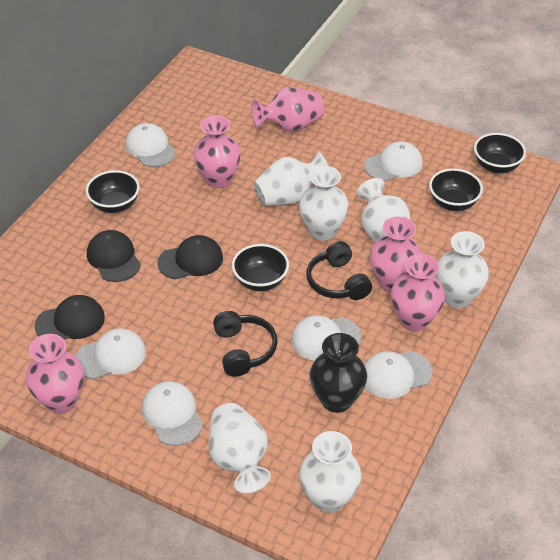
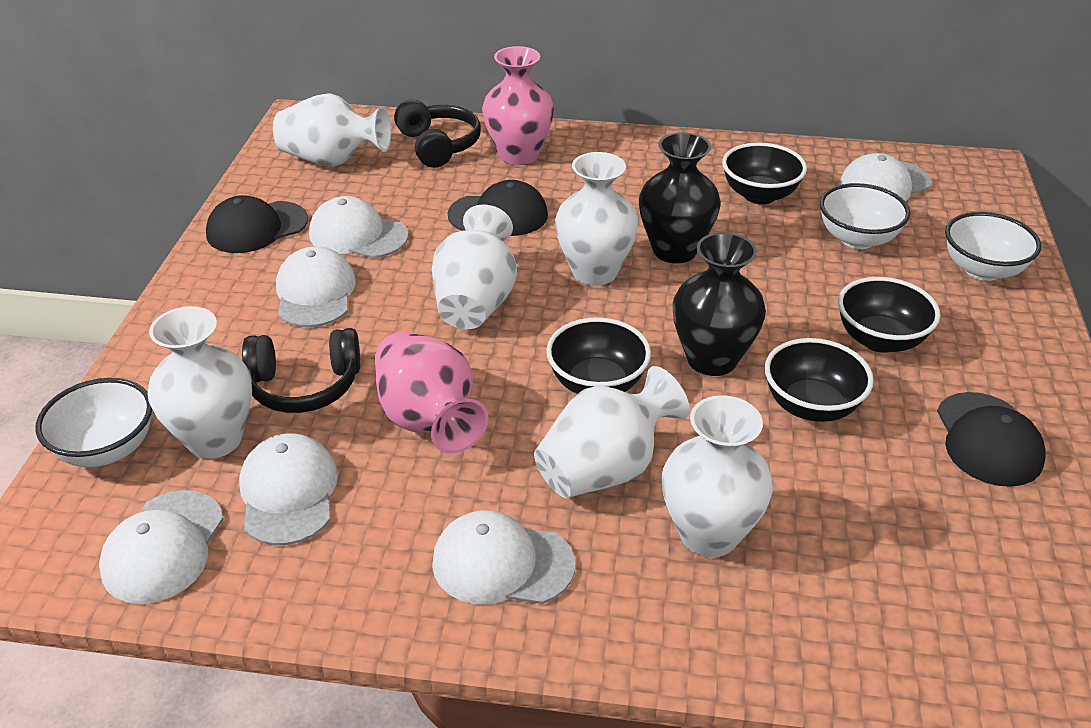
black vase: 1 -> 2
pink vase: 5 -> 2
white bowl: 0 -> 3

